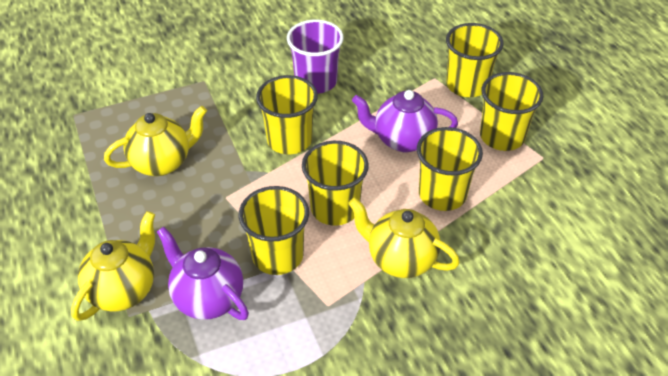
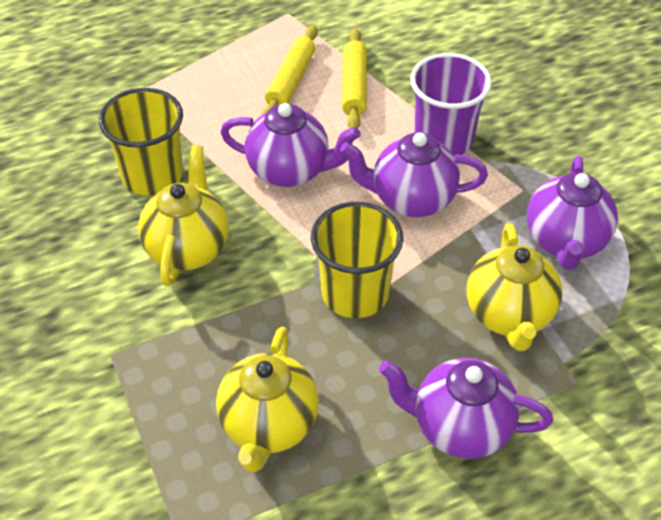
purple teapot: 2 -> 4
yellow cup: 6 -> 2
yellow rolling pin: 0 -> 2

